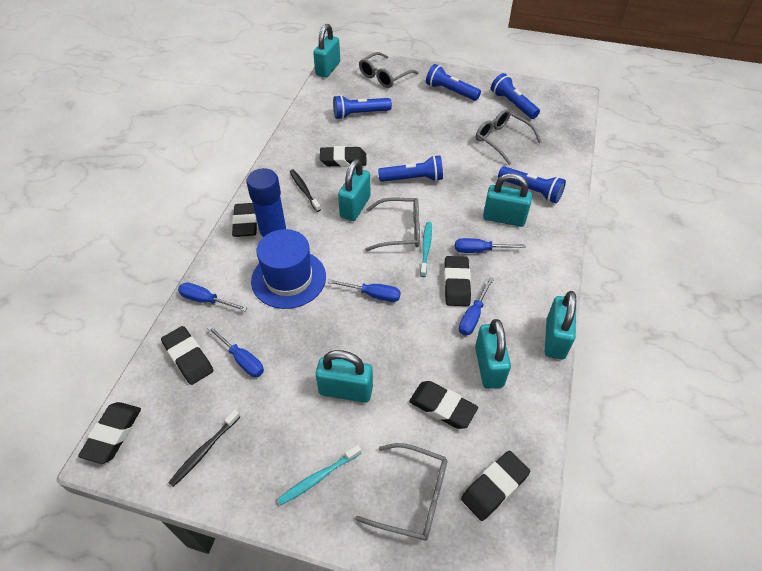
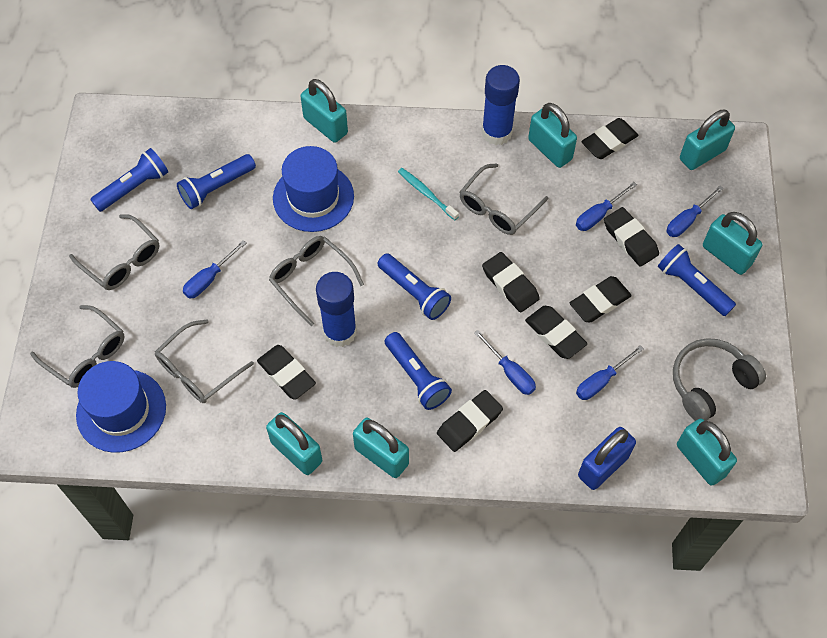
black toothbrush: 2 -> 0
blue glue stick: 1 -> 2
blue hat: 1 -> 2
blue padlock: 0 -> 1
grey glasses: 4 -> 5
grey headphones: 0 -> 1
turquoise padlock: 6 -> 7
turquoise toothbrush: 2 -> 1

